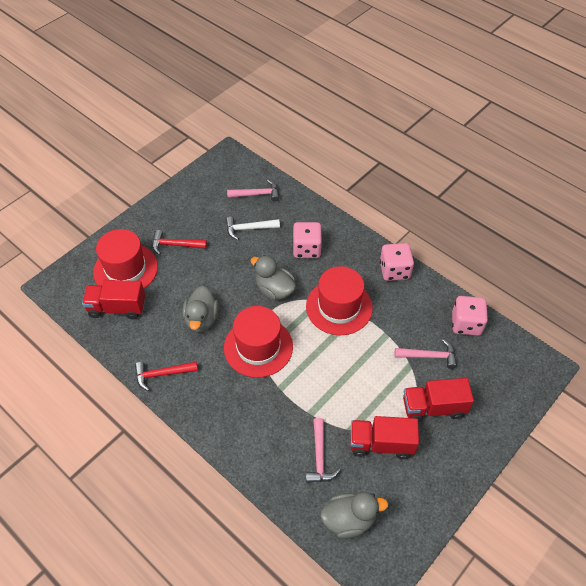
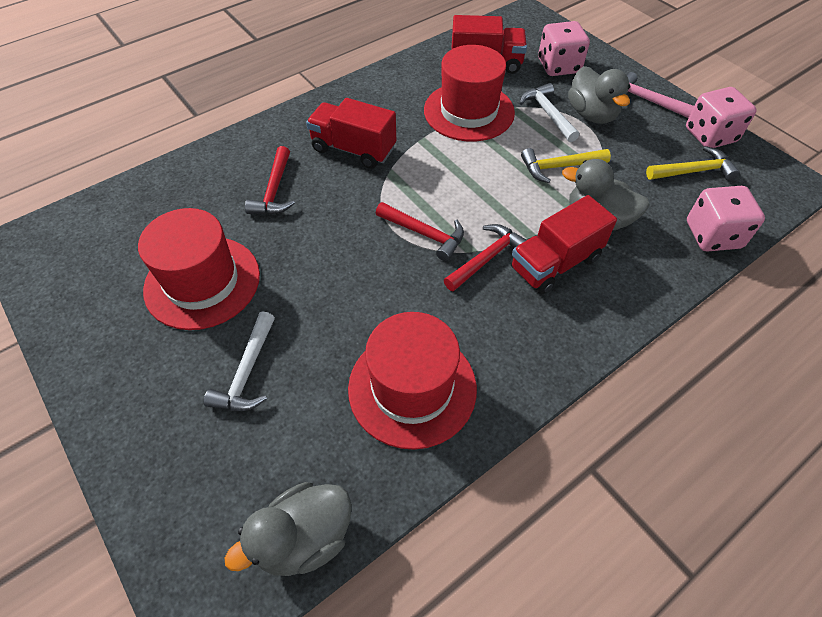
pink hammer: 3 -> 1
red hammer: 2 -> 3
white hammer: 1 -> 2
yellow hammer: 0 -> 2

